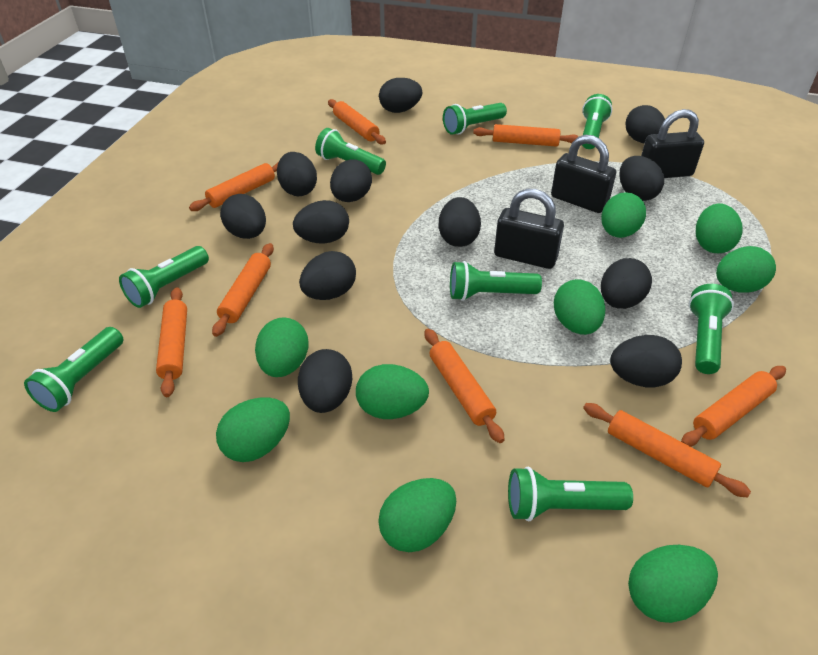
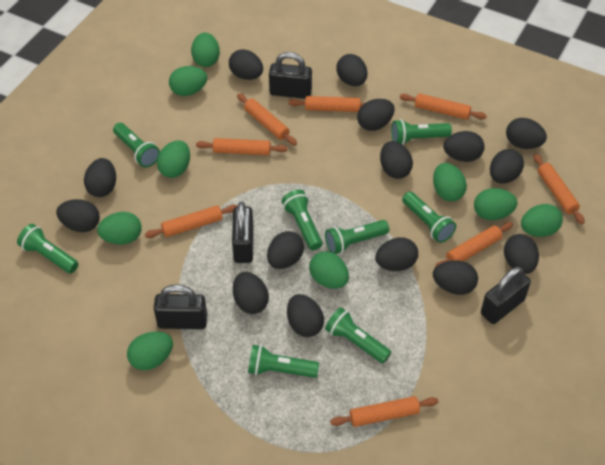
black egg: 12 -> 15
black padlock: 3 -> 4

